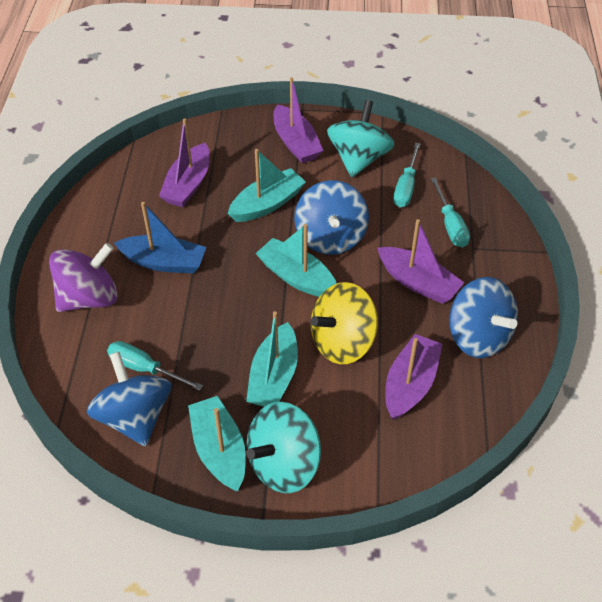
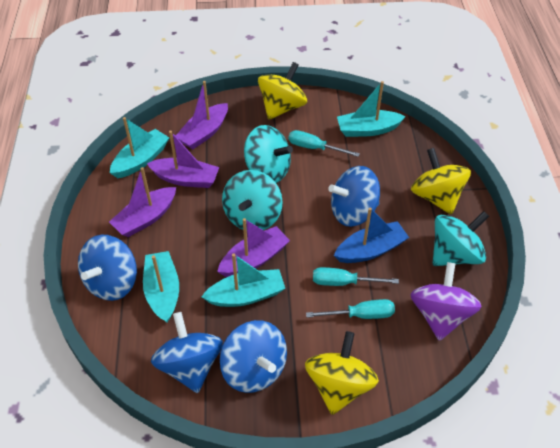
blue spinning top: 3 -> 4
turquoise spinning top: 2 -> 3
yellow spinning top: 1 -> 3

